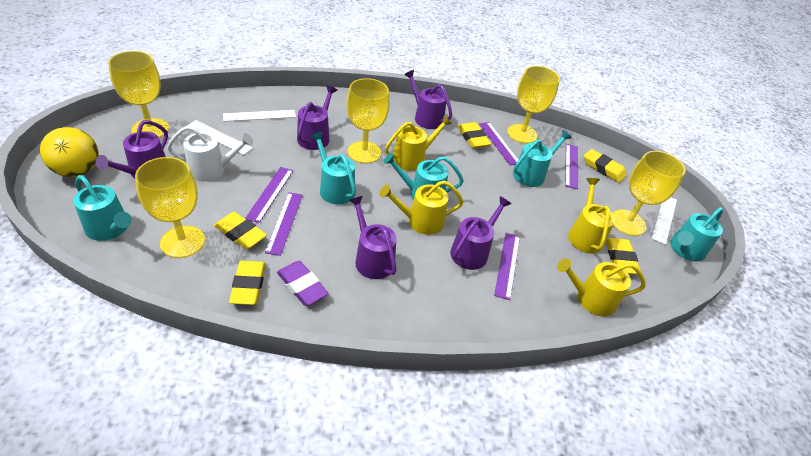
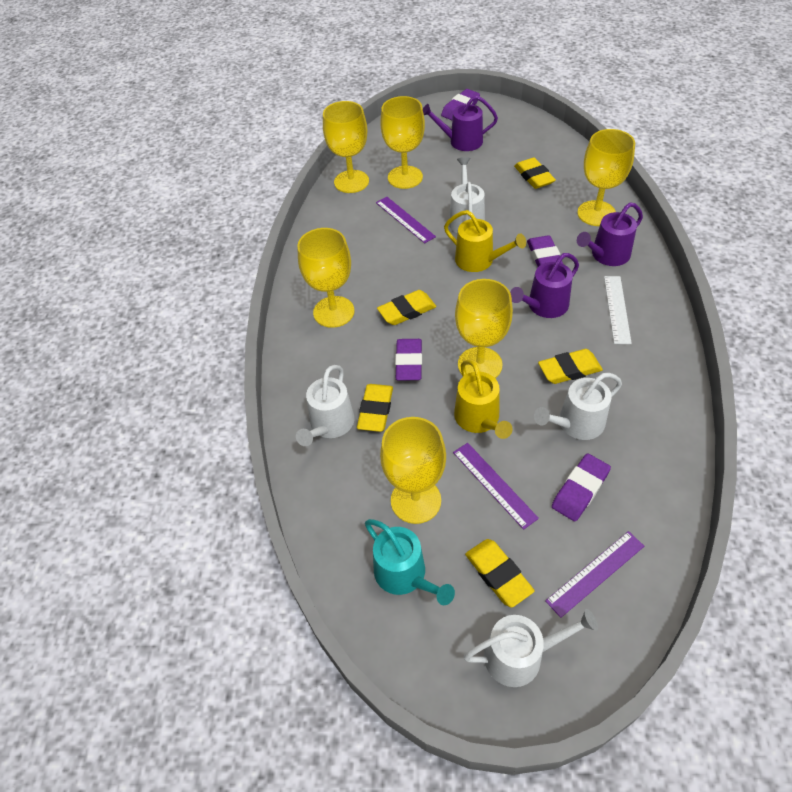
purple eraser: 1 -> 4
purple ruler: 5 -> 3
purple watering can: 5 -> 3
turquoise watering can: 5 -> 1
white ruler: 3 -> 1
white watering can: 1 -> 4
yellow ball: 1 -> 0
yellow goblet: 5 -> 6
yellow watering can: 4 -> 2

